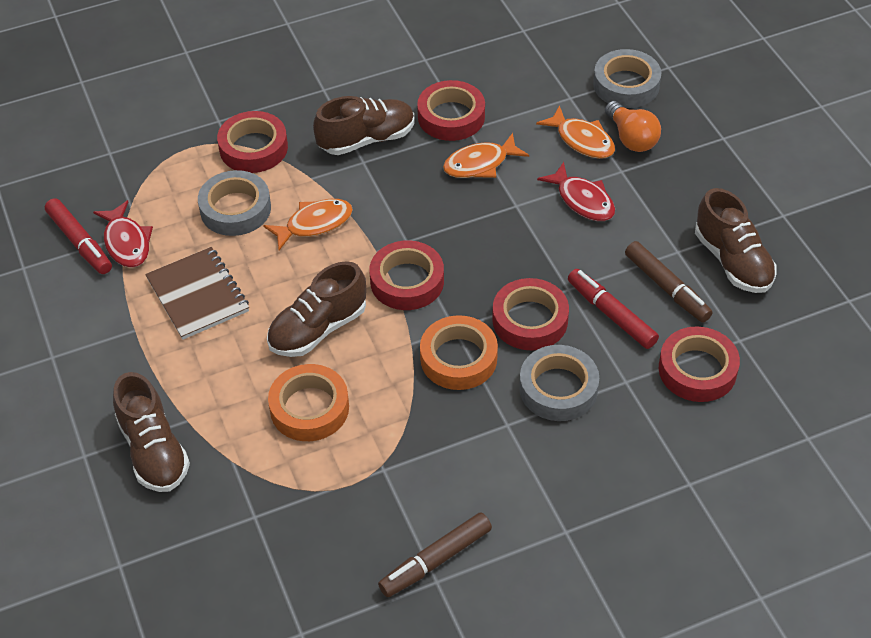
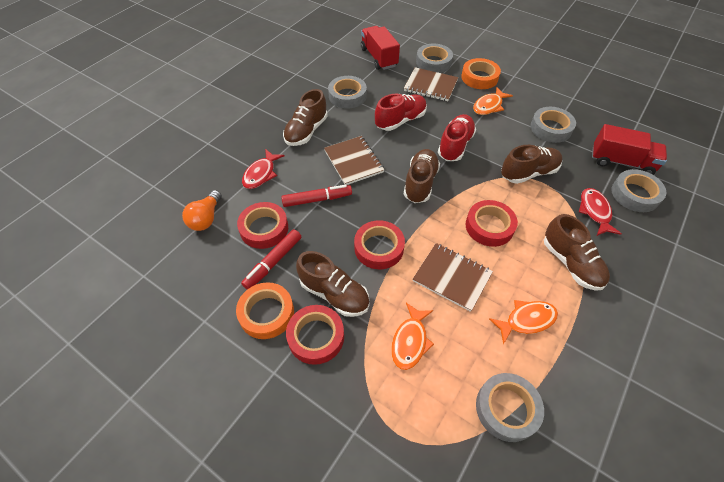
brown marker: 2 -> 0
brown notebook: 1 -> 3
brown shoe: 4 -> 5
grey tape: 3 -> 5
red shoe: 0 -> 2
red tape: 5 -> 4
red truck: 0 -> 2

